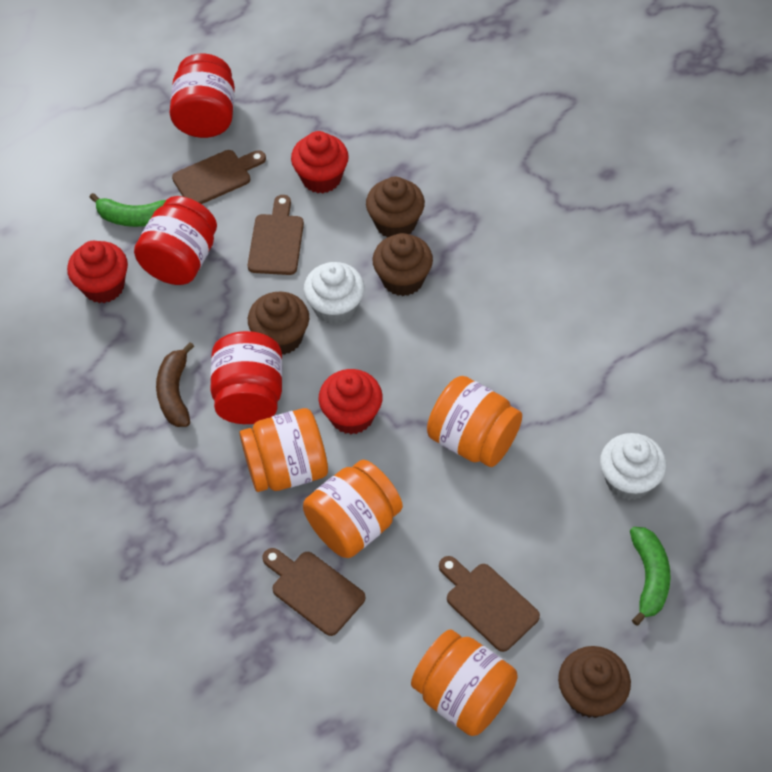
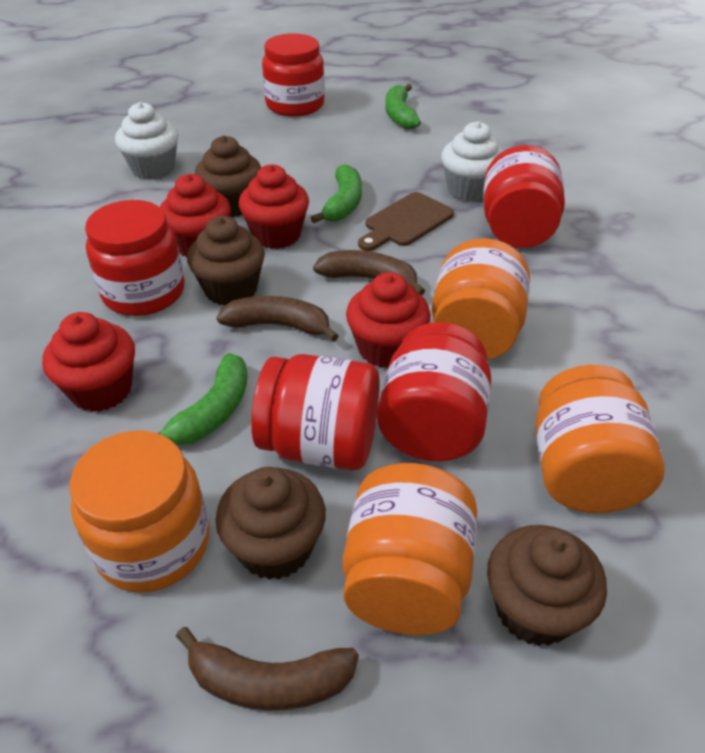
brown banana: 1 -> 3
brown cutting board: 4 -> 1
green banana: 2 -> 3
red cupcake: 3 -> 4
red jar: 3 -> 5

